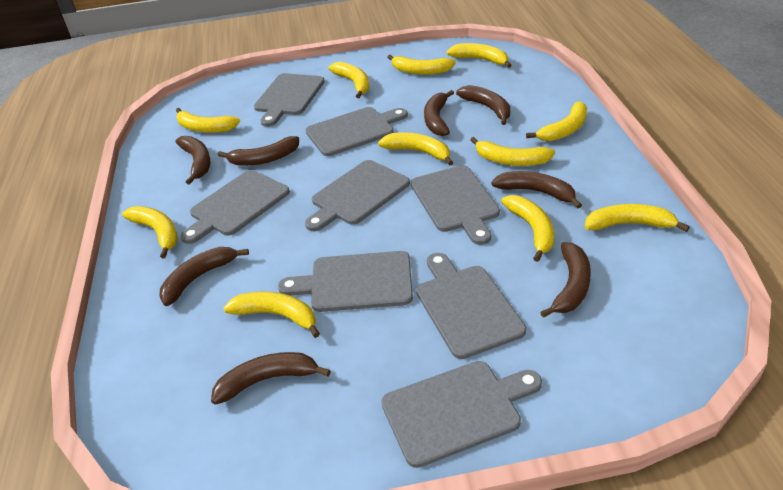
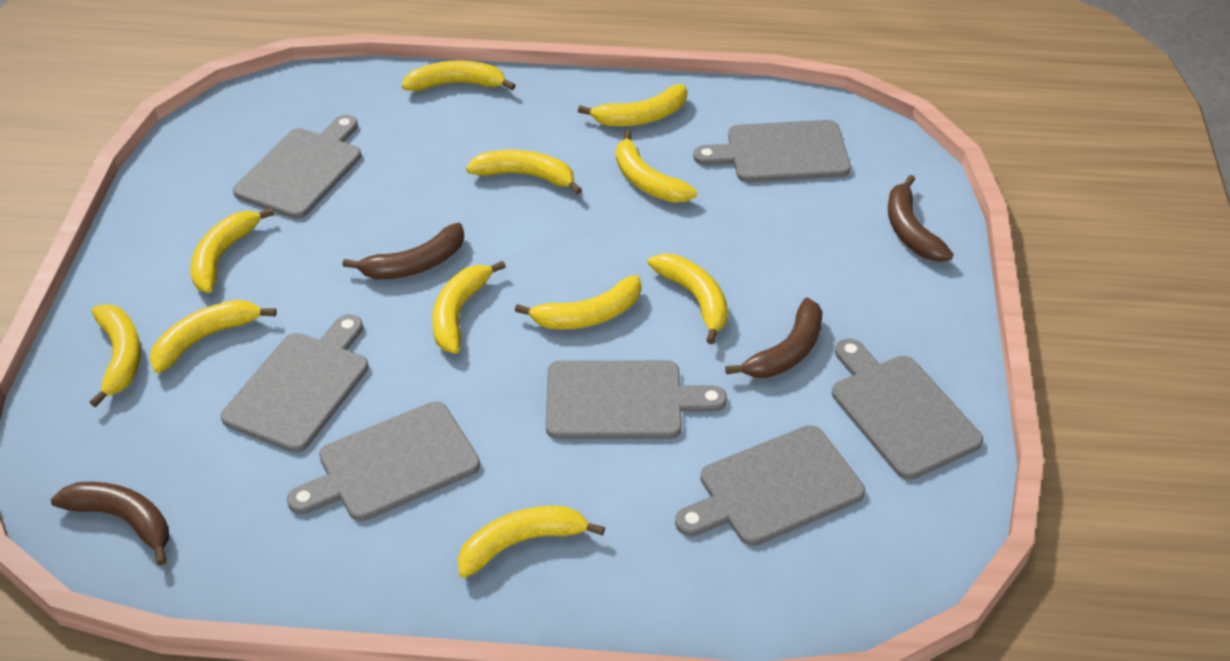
brown banana: 8 -> 4
grey cutting board: 8 -> 7

